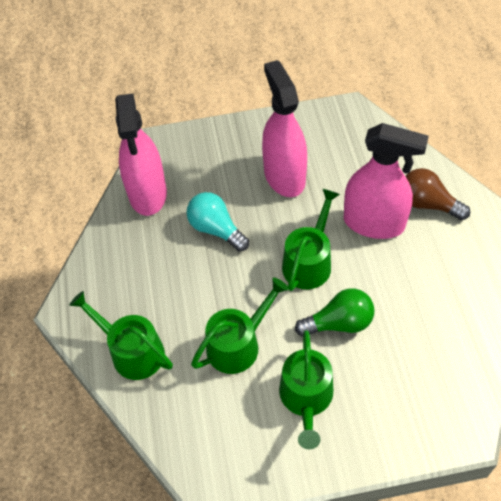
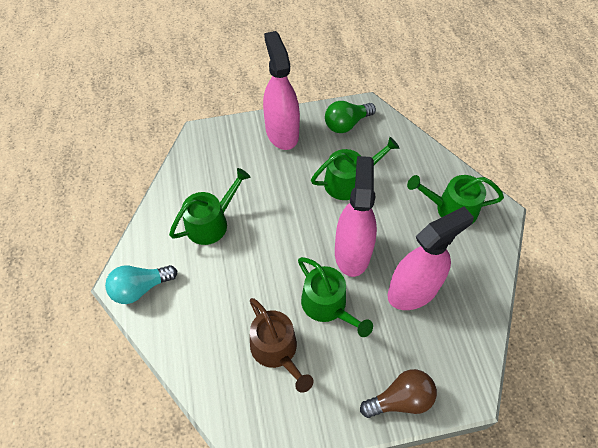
brown watering can: 0 -> 1

